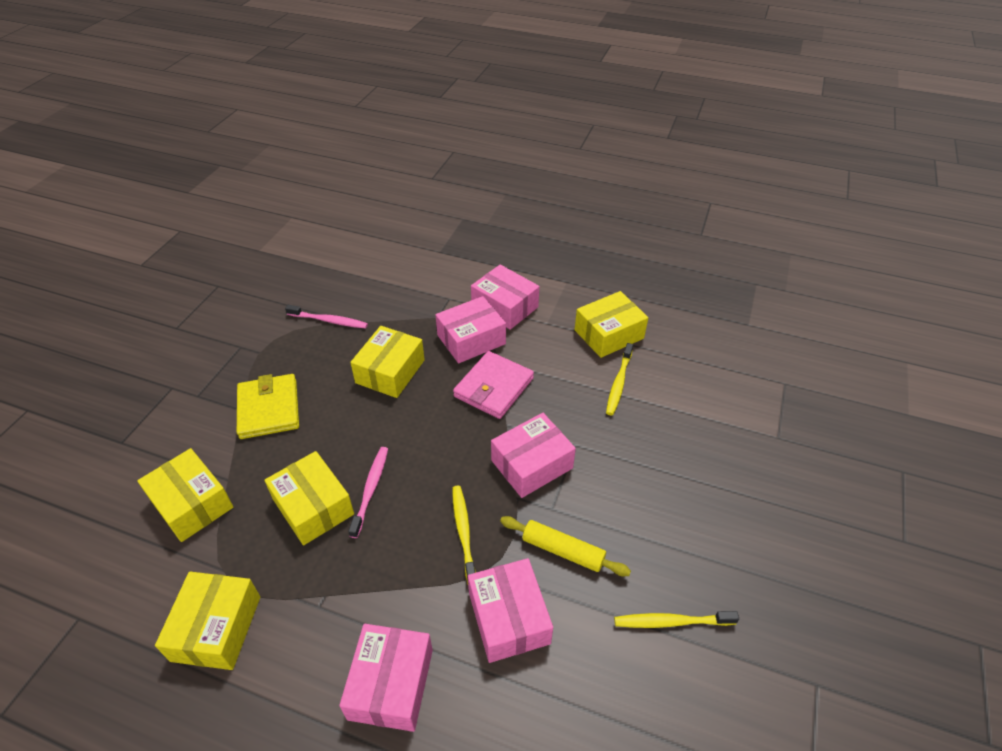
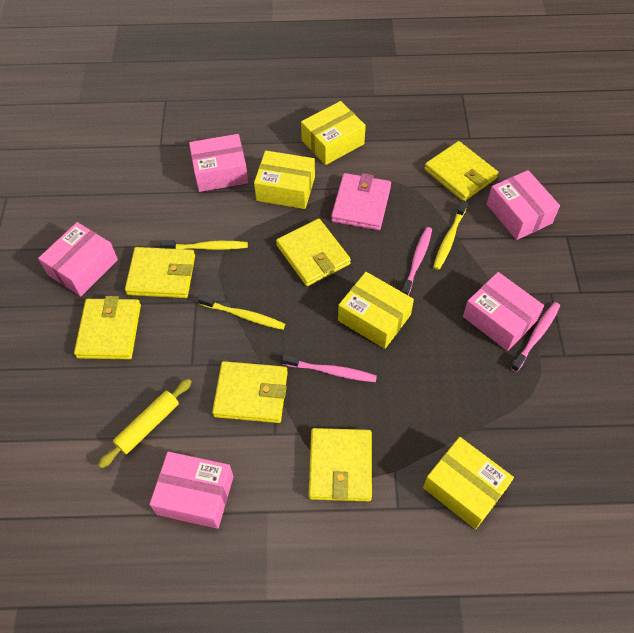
pink toothbrush: 2 -> 3
yellow box: 5 -> 4
yellow wallet: 1 -> 6

